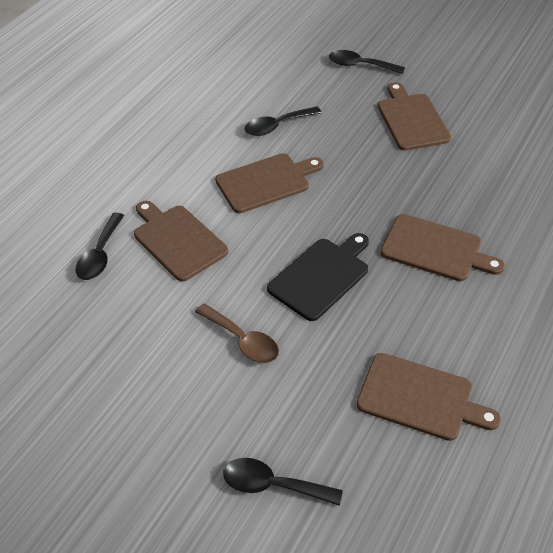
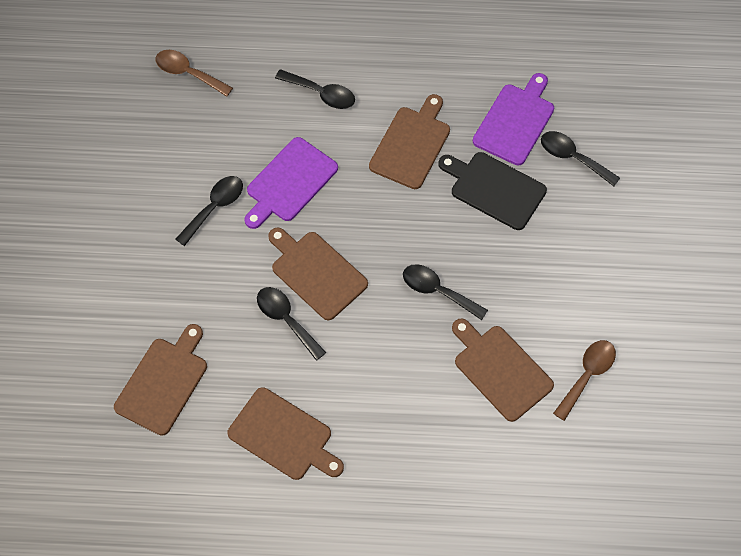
black spoon: 4 -> 5
brown spoon: 1 -> 2
purple cutting board: 0 -> 2

